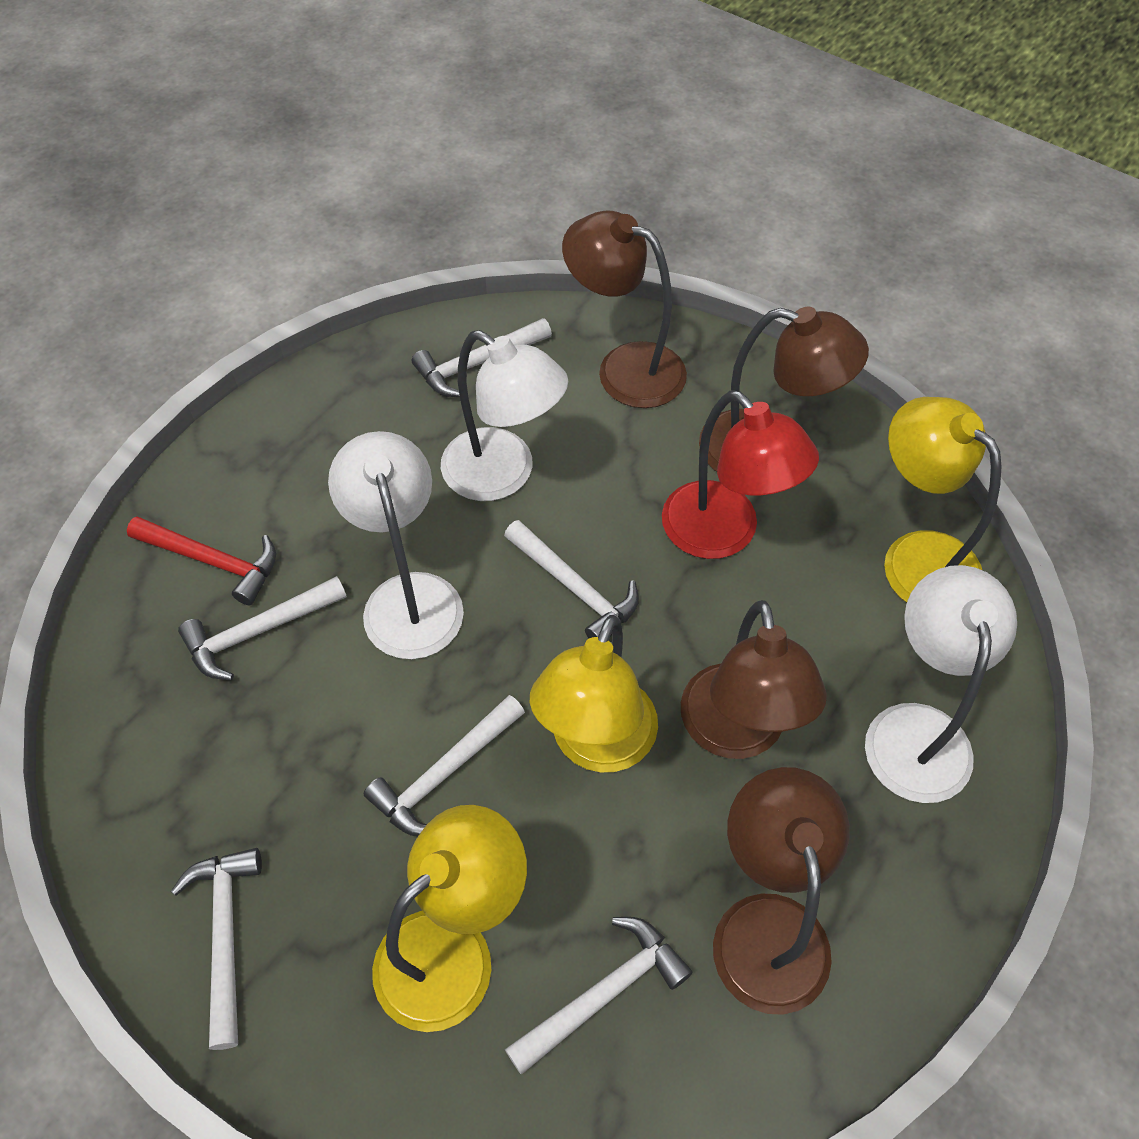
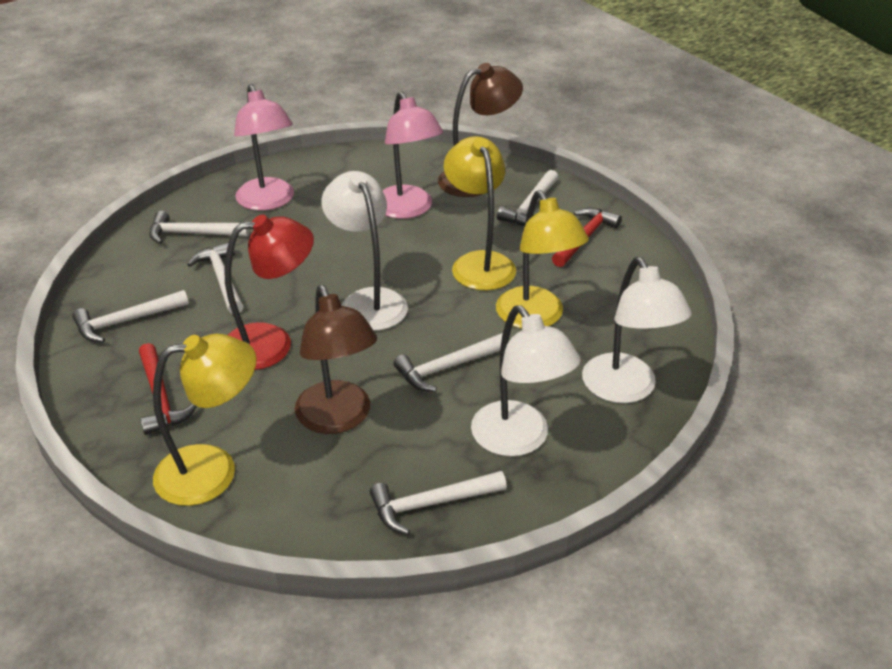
brown lamp: 4 -> 2
pink lamp: 0 -> 2
red hammer: 1 -> 2

